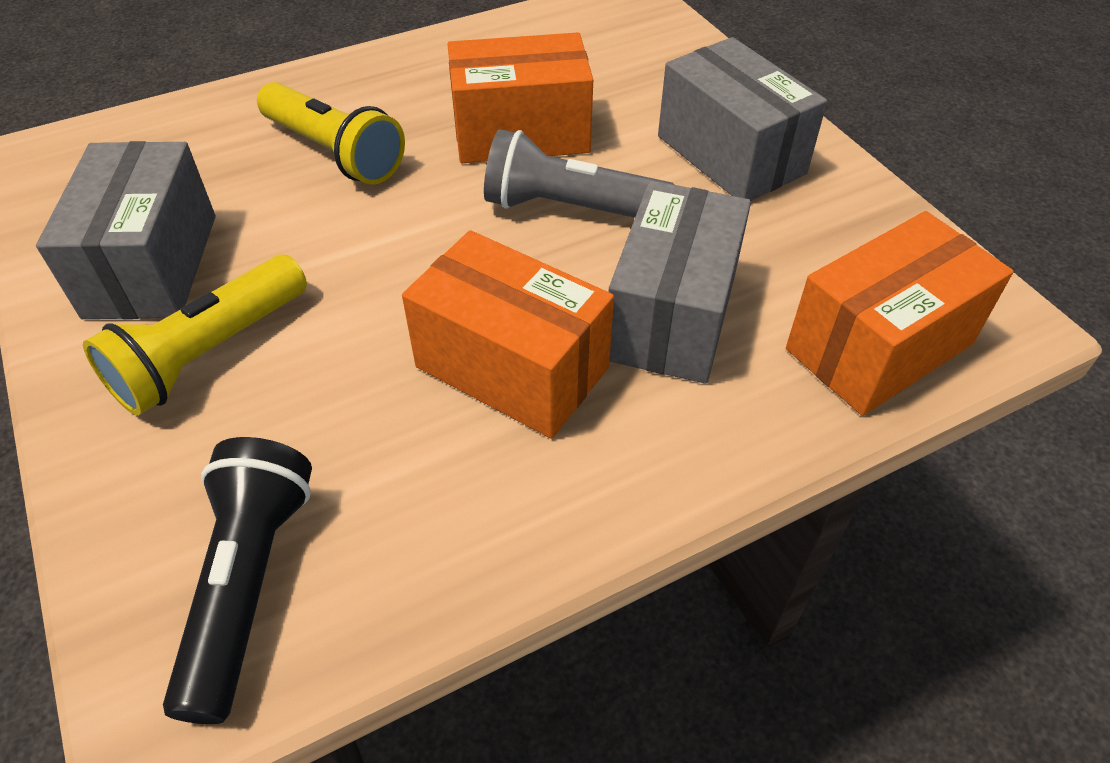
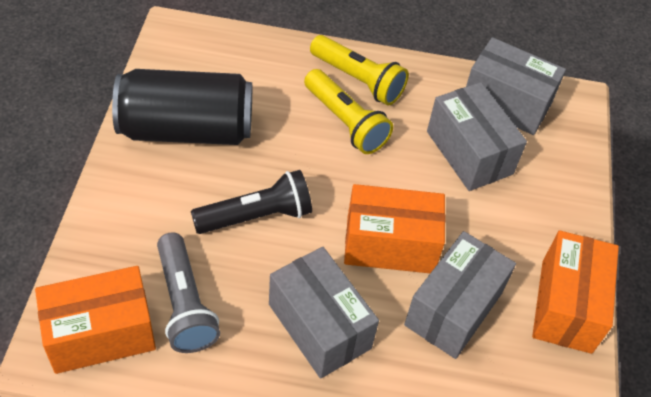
black can: 0 -> 1
grey box: 3 -> 4

